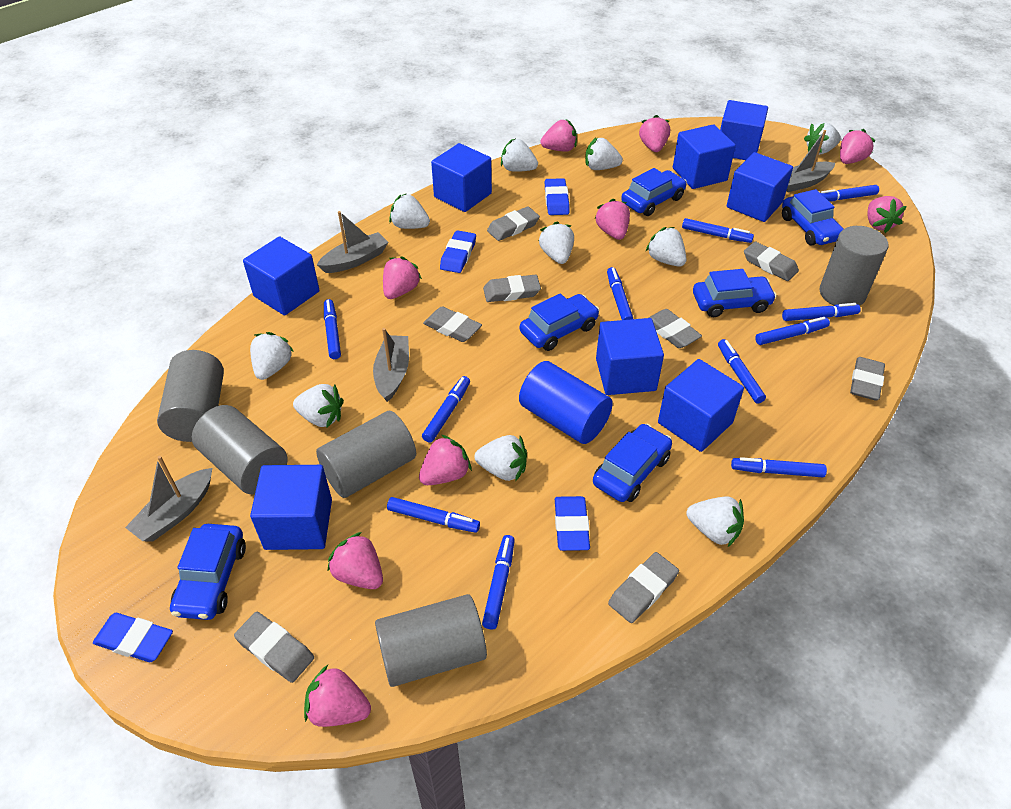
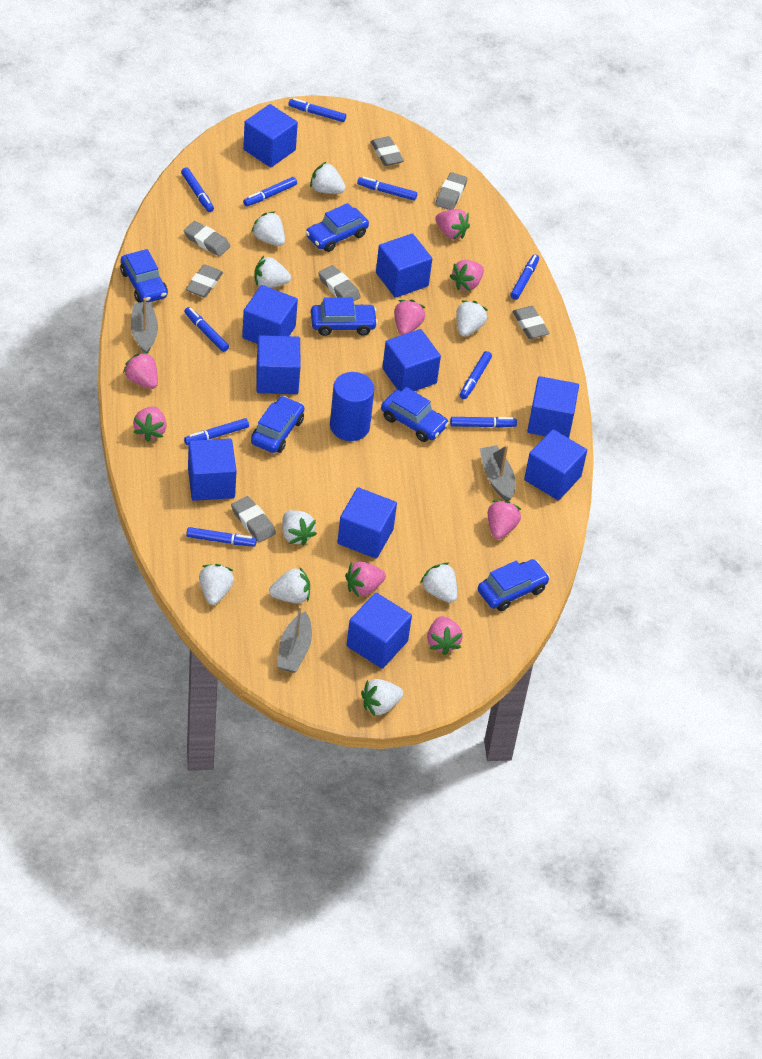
blue cube: 8 -> 10
blue eraser: 4 -> 0
blue marker: 11 -> 10
grey boat: 4 -> 3
grey cylinder: 5 -> 0
grey eraser: 8 -> 7
pink strawberry: 9 -> 8
white strawberry: 10 -> 9

